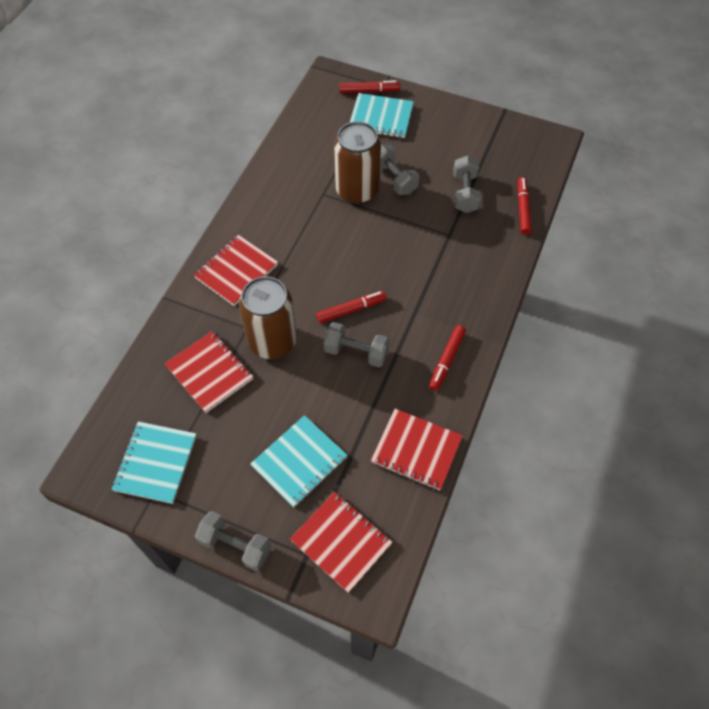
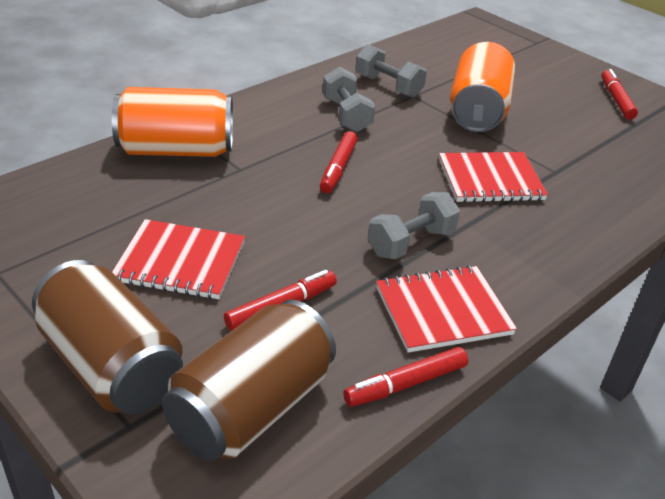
grey dumbbell: 4 -> 3
orange can: 0 -> 2
red notebook: 4 -> 3
turquoise notebook: 3 -> 0

